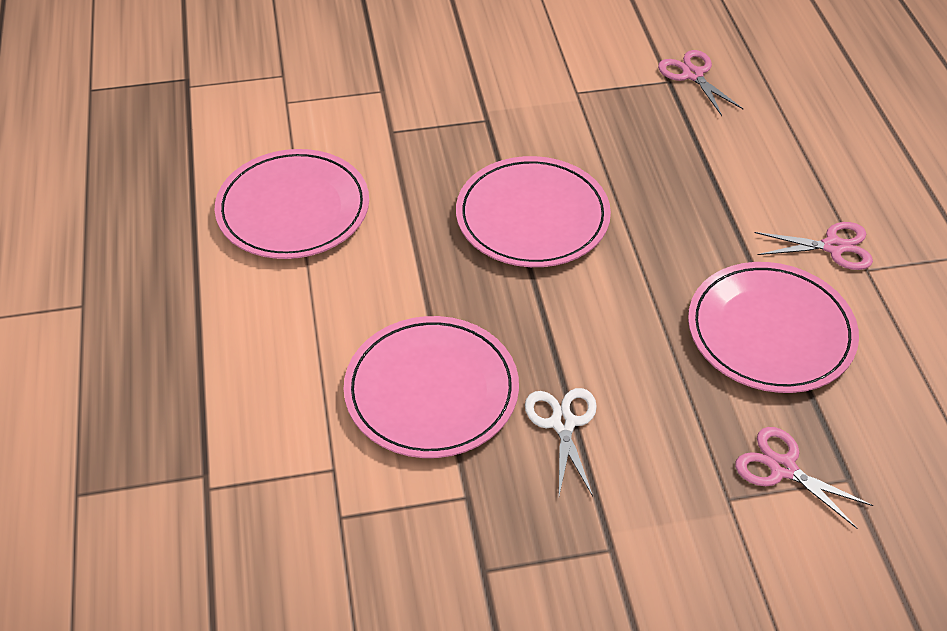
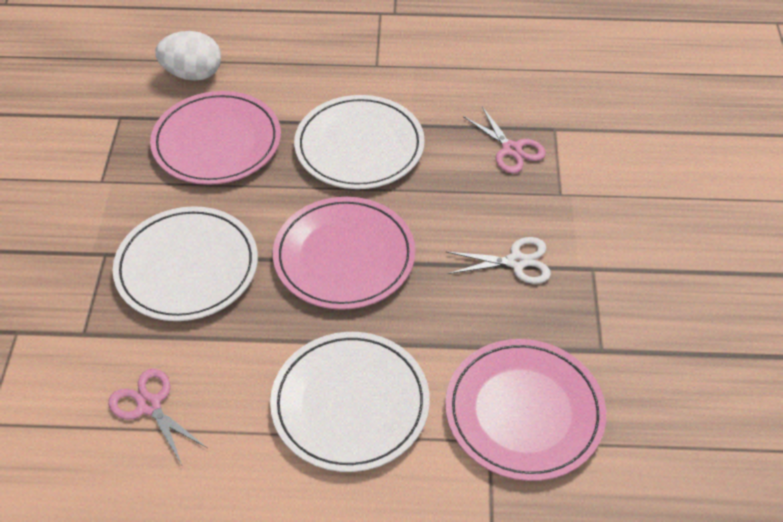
pink plate: 4 -> 3
pink scissors: 3 -> 2
white egg: 0 -> 1
white plate: 0 -> 3

